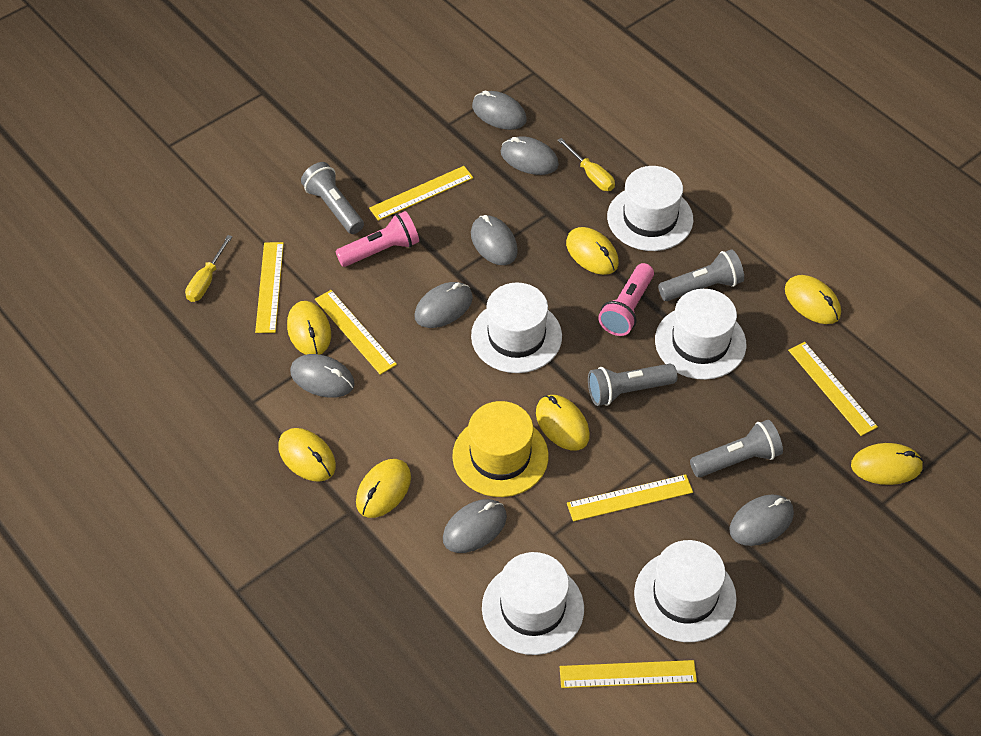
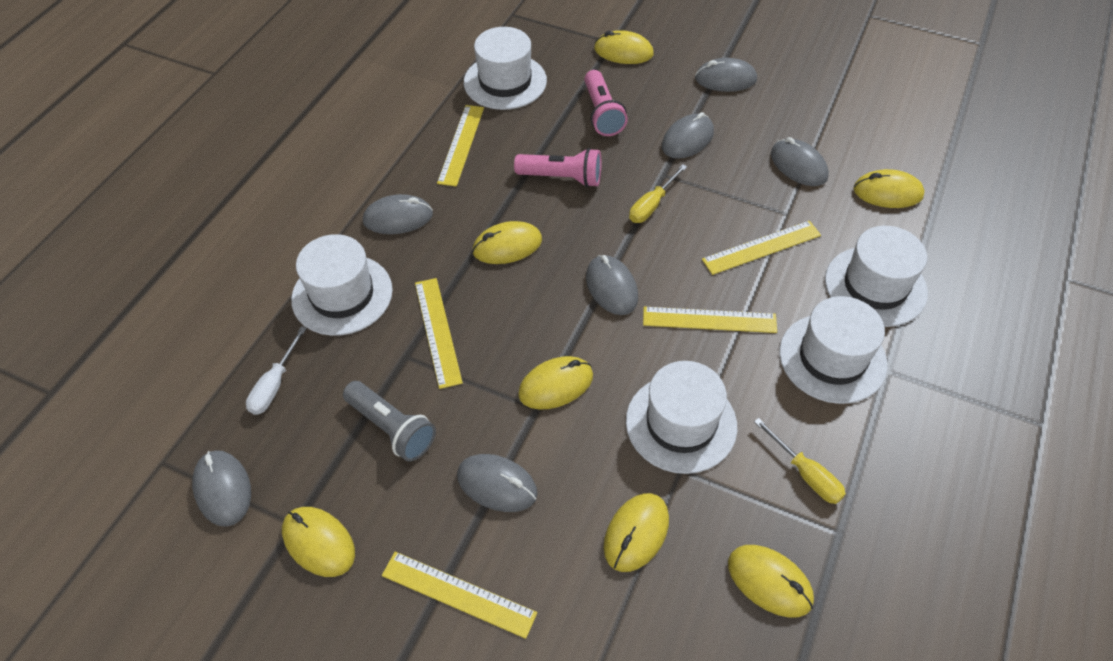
grey flashlight: 4 -> 1
white screwdriver: 0 -> 1
yellow hat: 1 -> 0
yellow ruler: 6 -> 5

